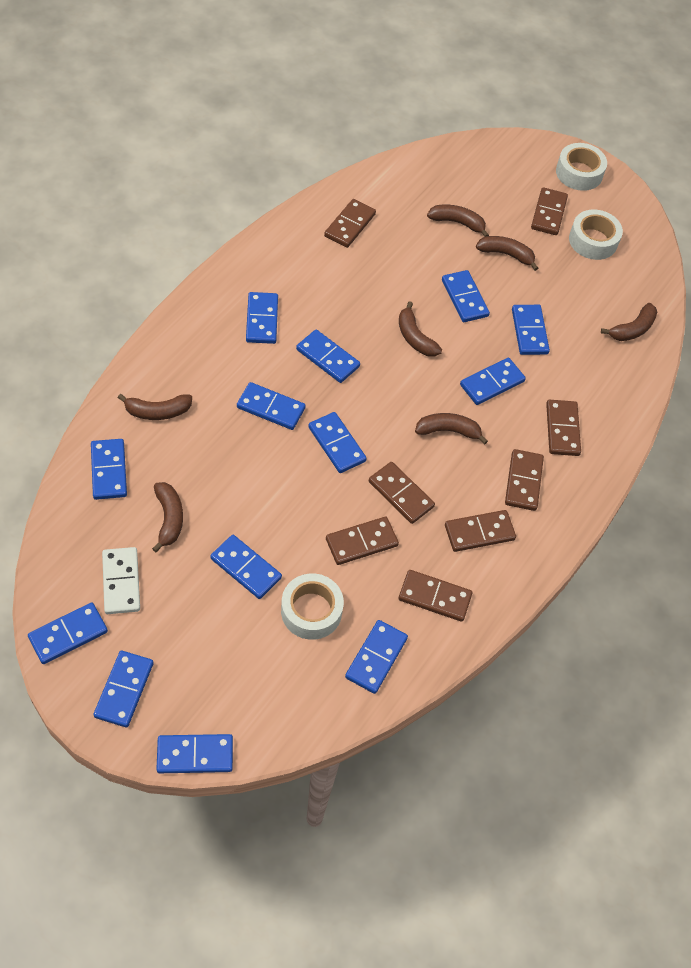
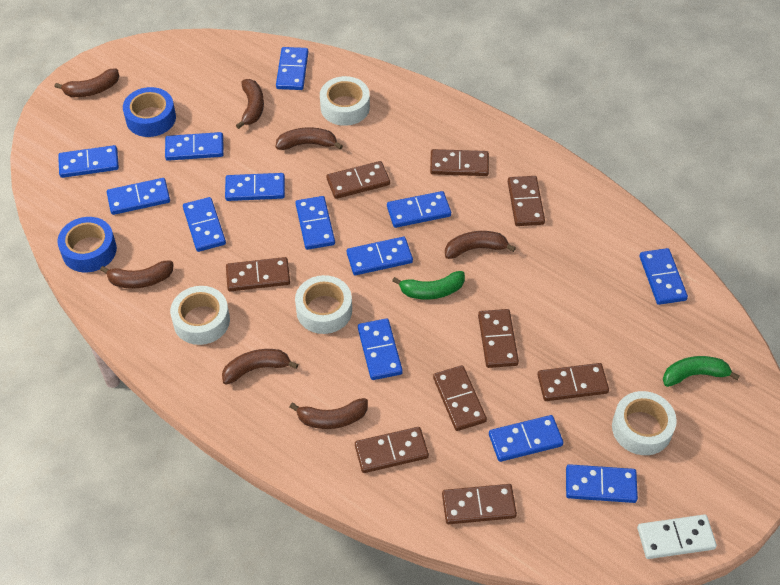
blue tape: 0 -> 2
brown domino: 8 -> 9
green banana: 0 -> 2
white tape: 3 -> 4

